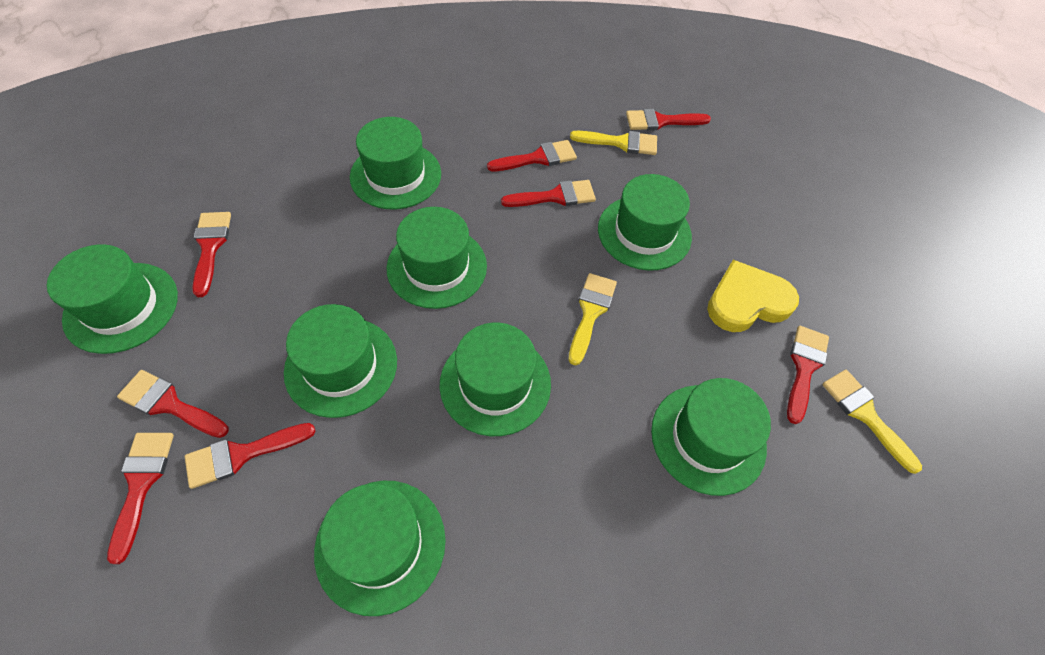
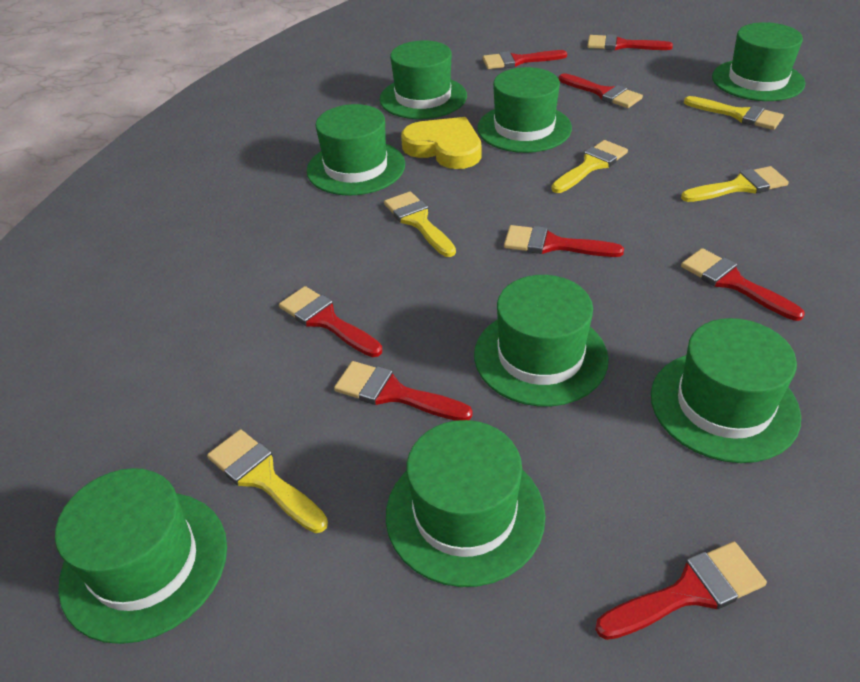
yellow brush: 3 -> 5

